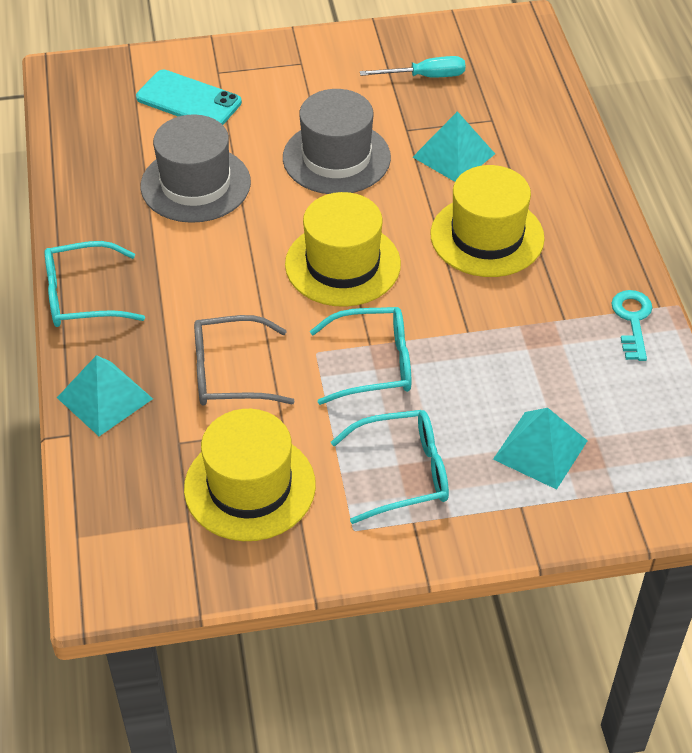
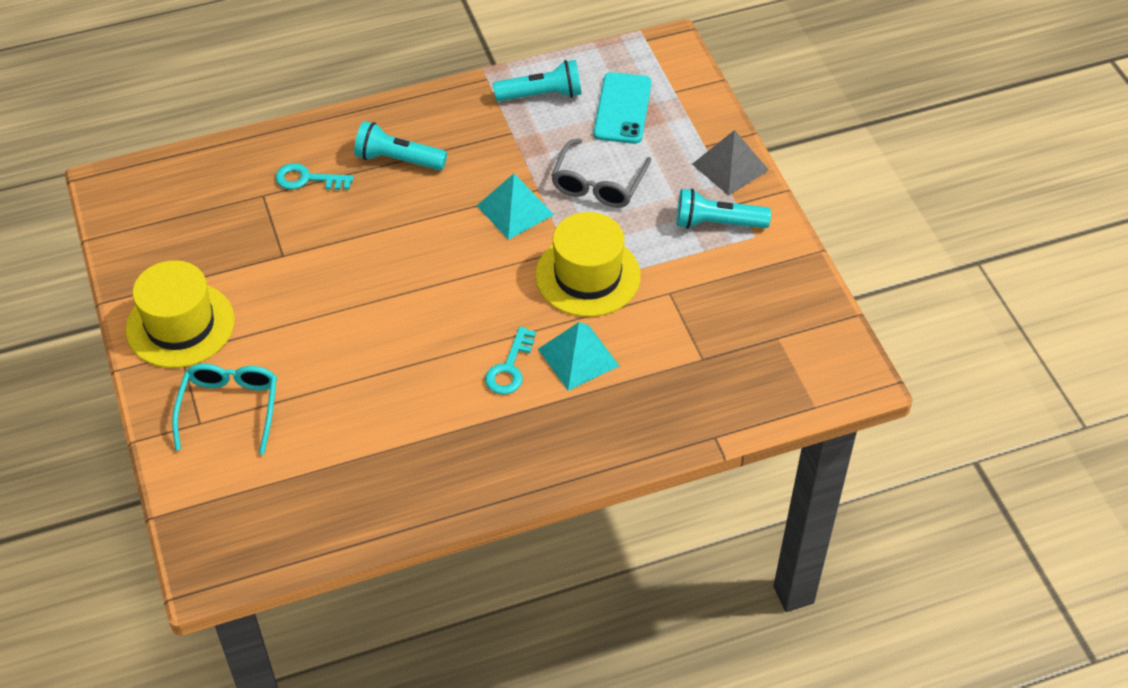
grey hat: 2 -> 0
grey pyramid: 0 -> 1
turquoise flashlight: 0 -> 3
turquoise glasses: 3 -> 1
turquoise key: 1 -> 2
turquoise pyramid: 3 -> 2
turquoise screwdriver: 1 -> 0
yellow hat: 3 -> 2

